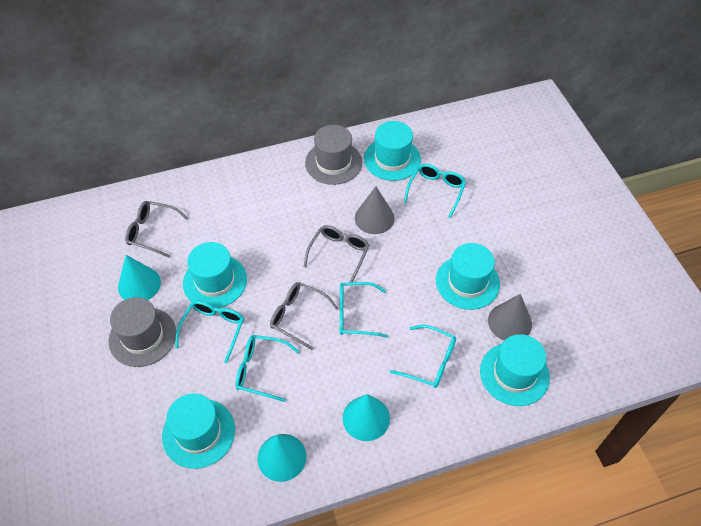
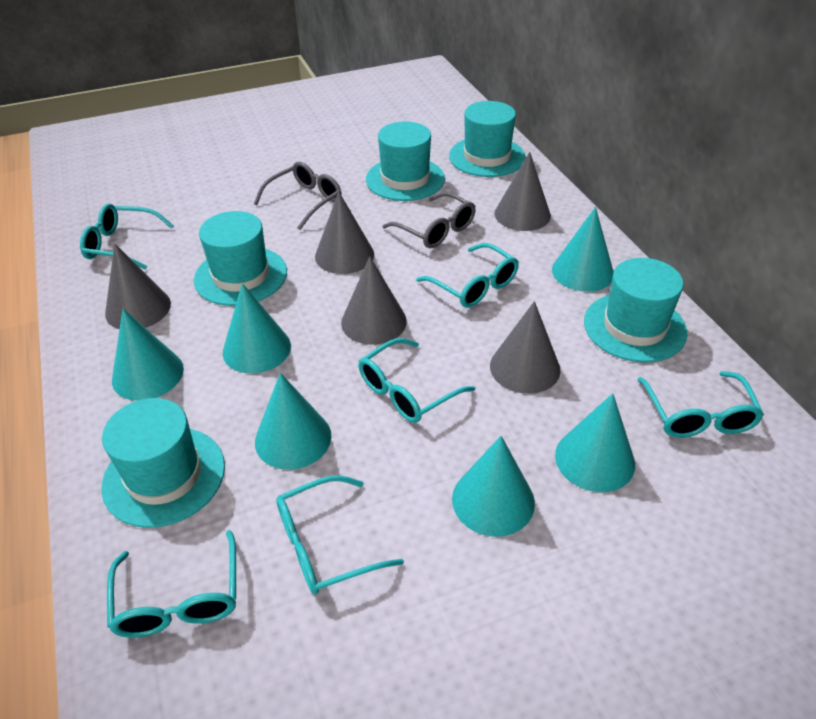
grey cone: 2 -> 5
grey glasses: 3 -> 2
grey hat: 2 -> 0
turquoise cone: 3 -> 6
turquoise glasses: 5 -> 6

